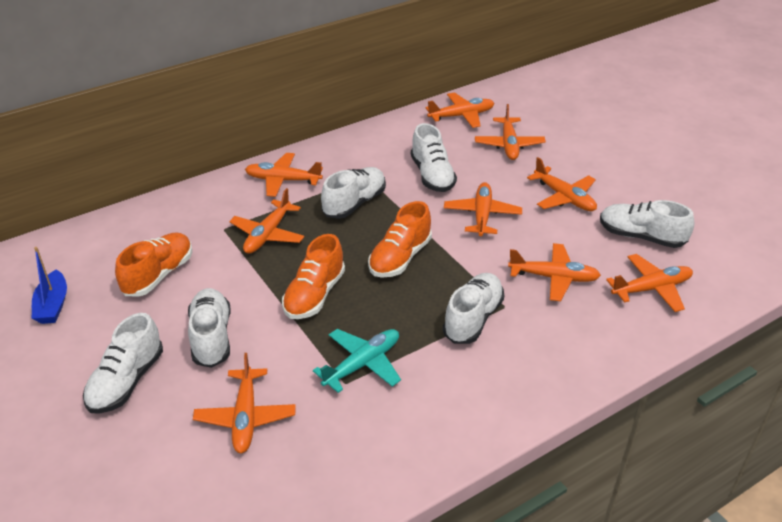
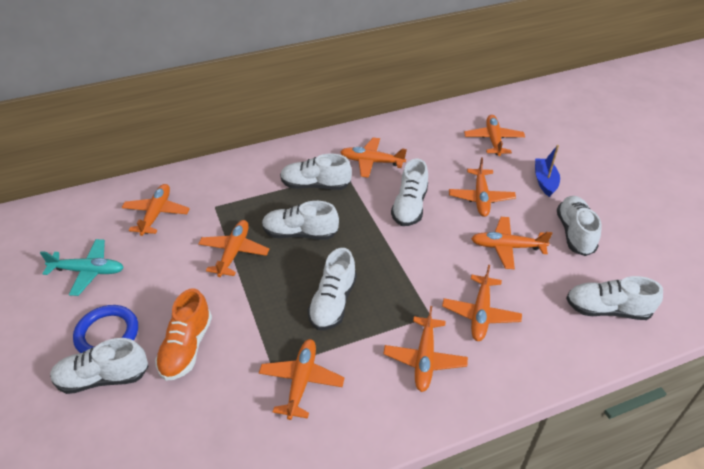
blue ring: 0 -> 1
orange shoe: 3 -> 1
white shoe: 6 -> 7

